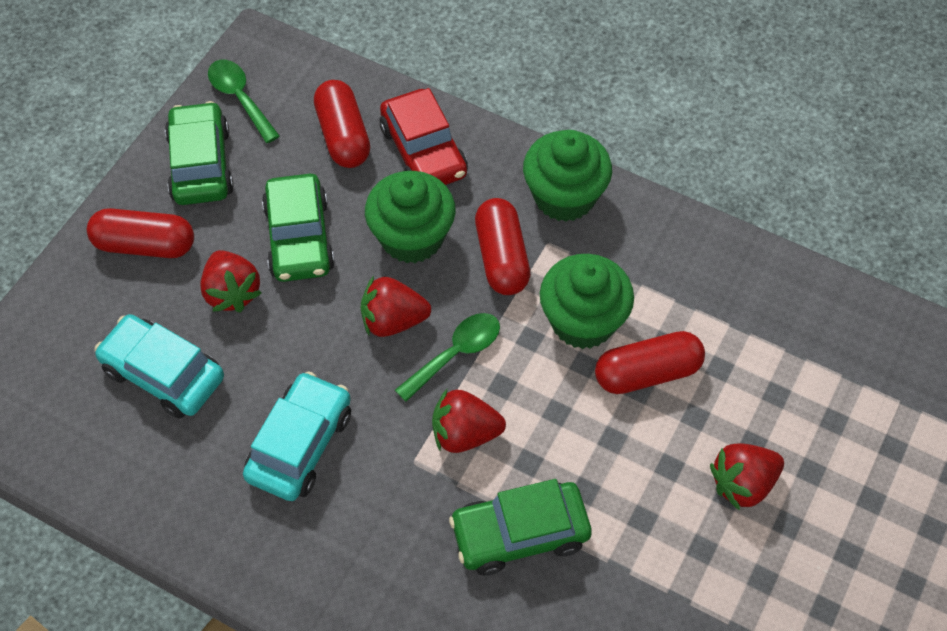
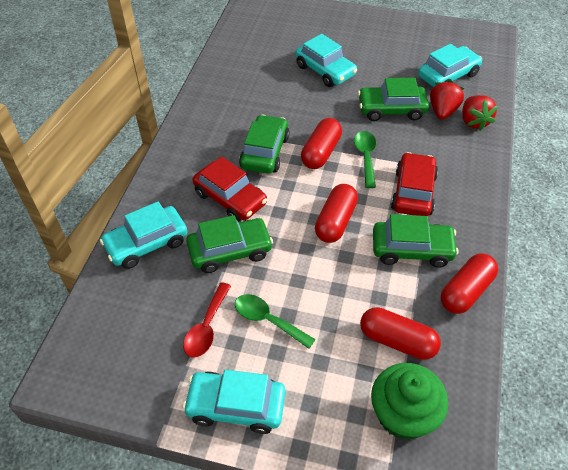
green car: 3 -> 4
green cupcake: 3 -> 1
red car: 1 -> 2
red spoon: 0 -> 1
red strawberry: 4 -> 2
turquoise car: 2 -> 4

